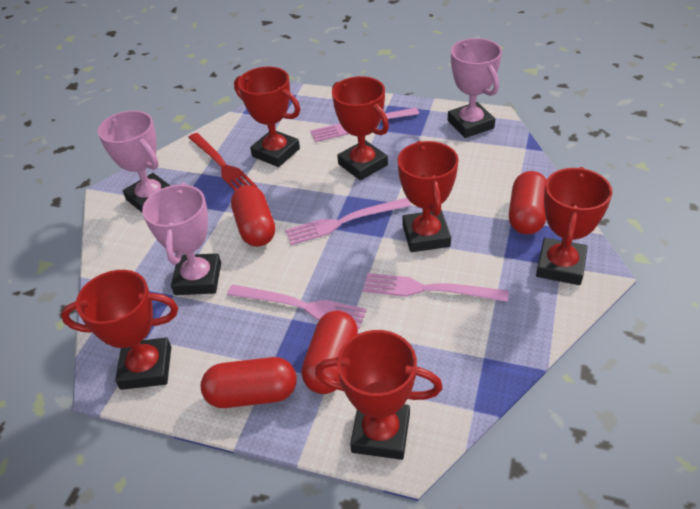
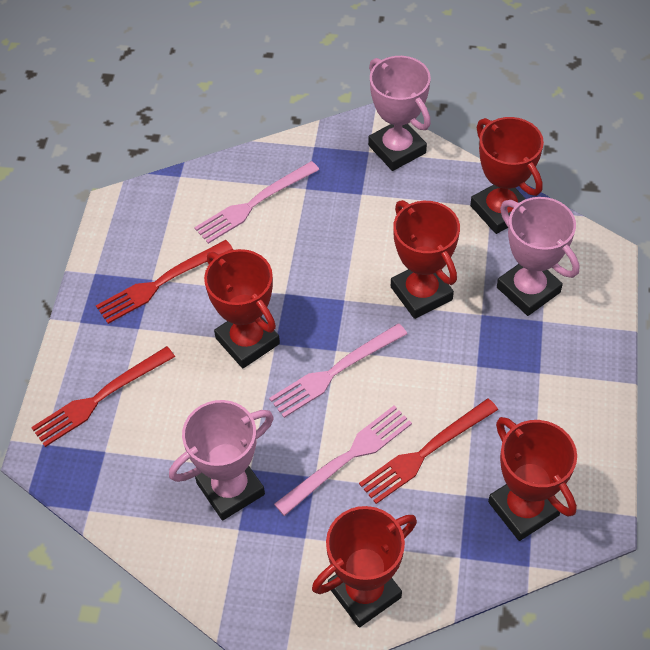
pink fork: 4 -> 3
red capsule: 4 -> 0
red fork: 1 -> 3
red trophy: 6 -> 5

